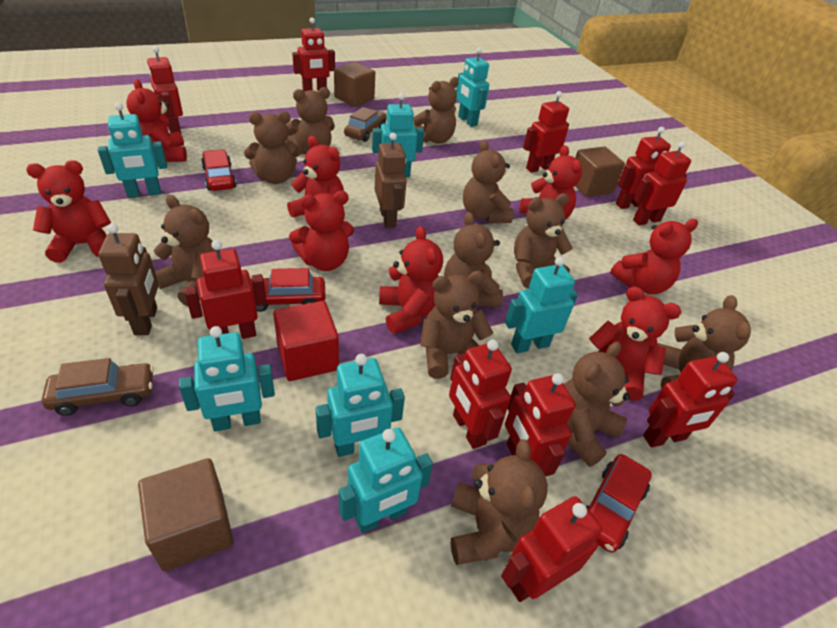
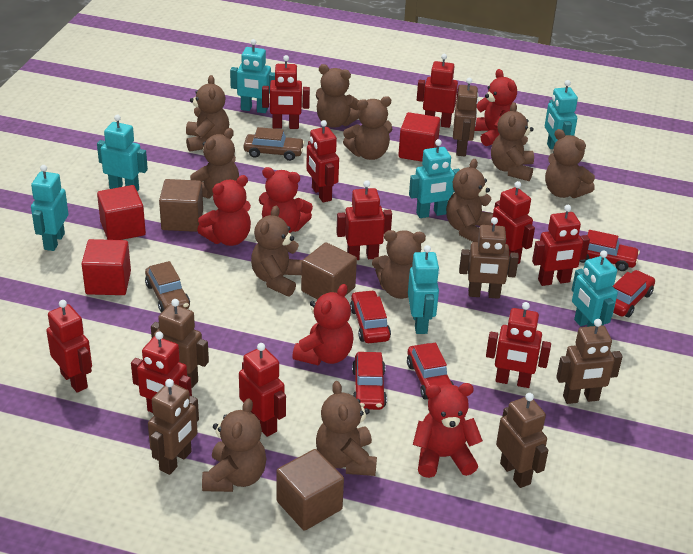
brown robot: 2 -> 6
red car: 3 -> 5
red cube: 1 -> 3
red teddy bear: 8 -> 5

